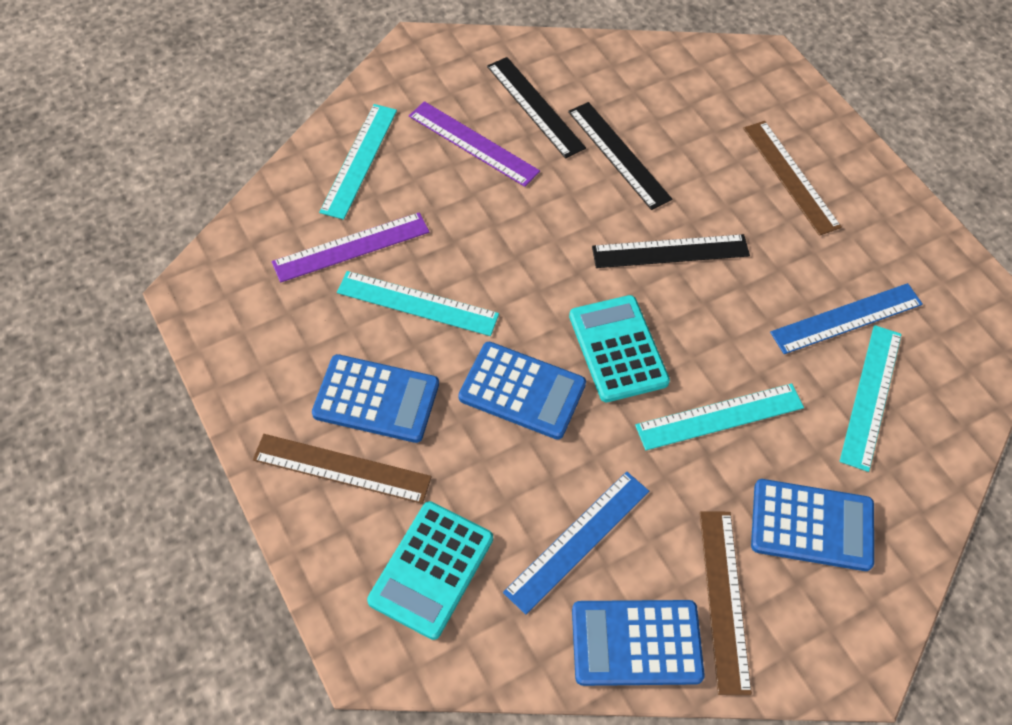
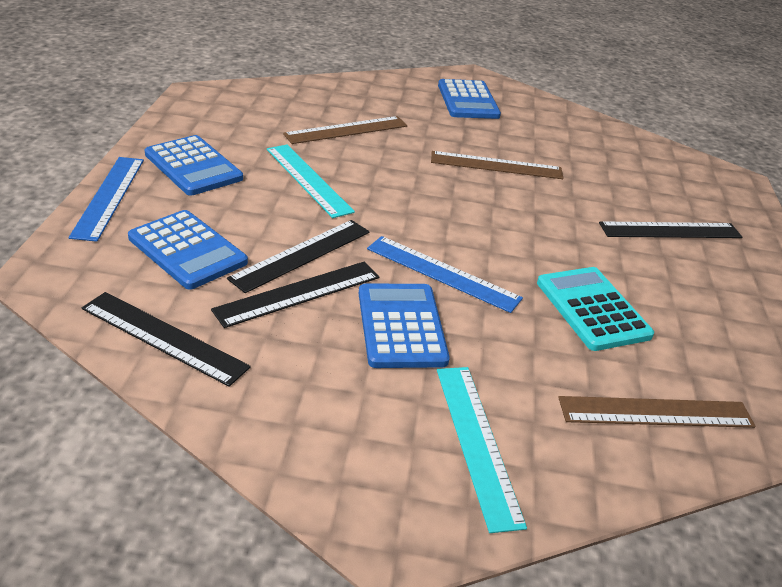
black ruler: 3 -> 4
purple ruler: 2 -> 0
turquoise calculator: 2 -> 1
turquoise ruler: 4 -> 2

